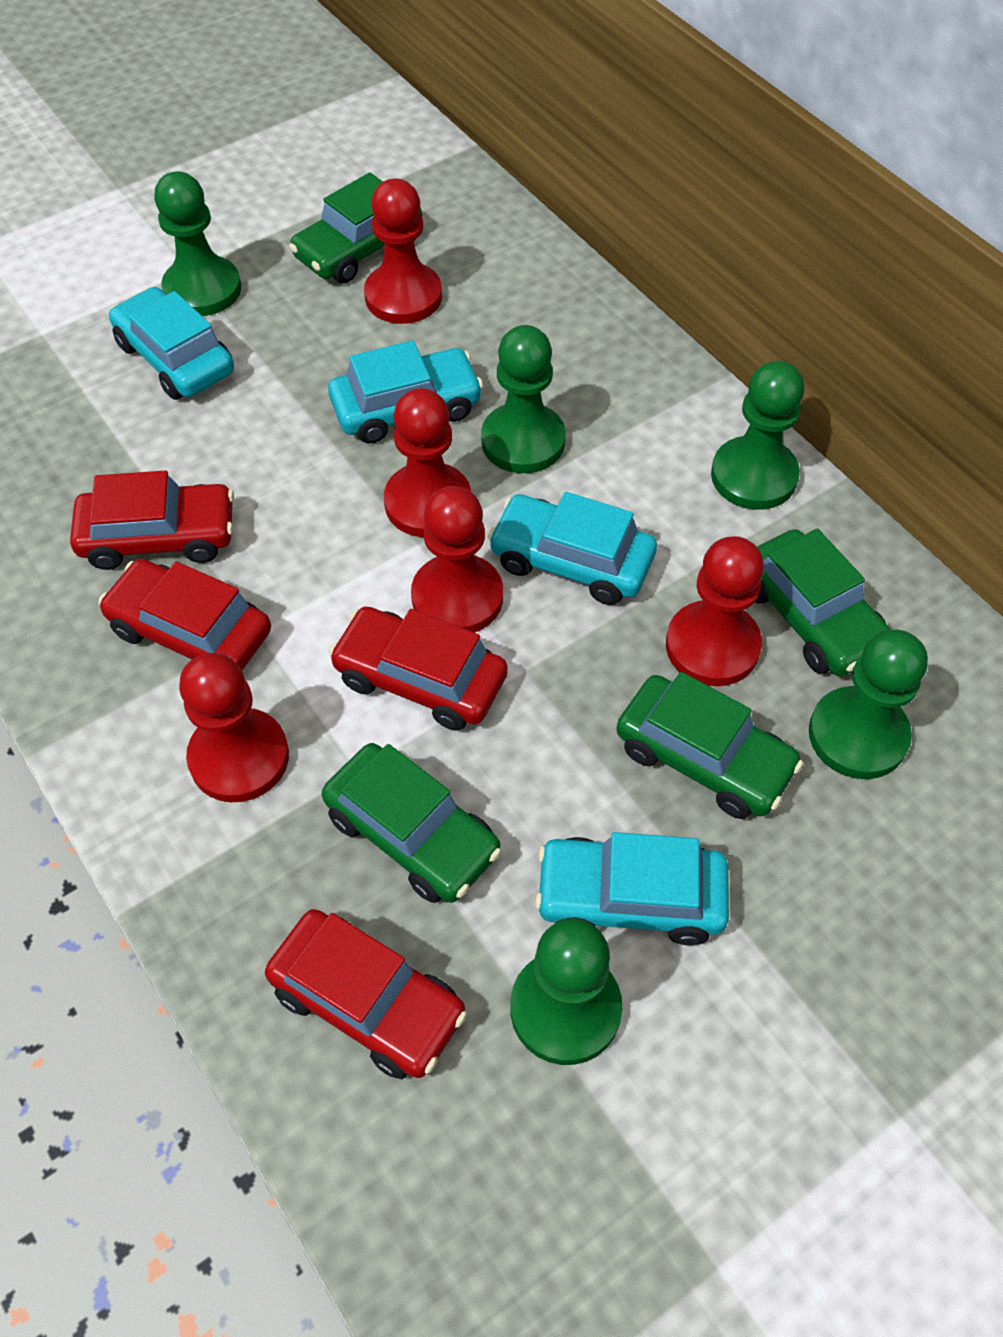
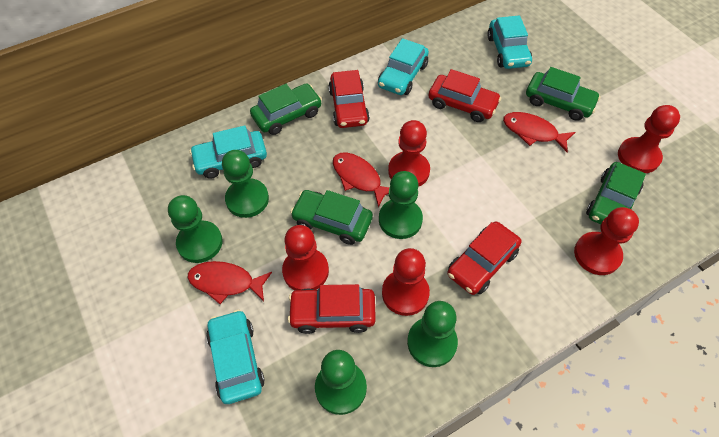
red fish: 0 -> 3

